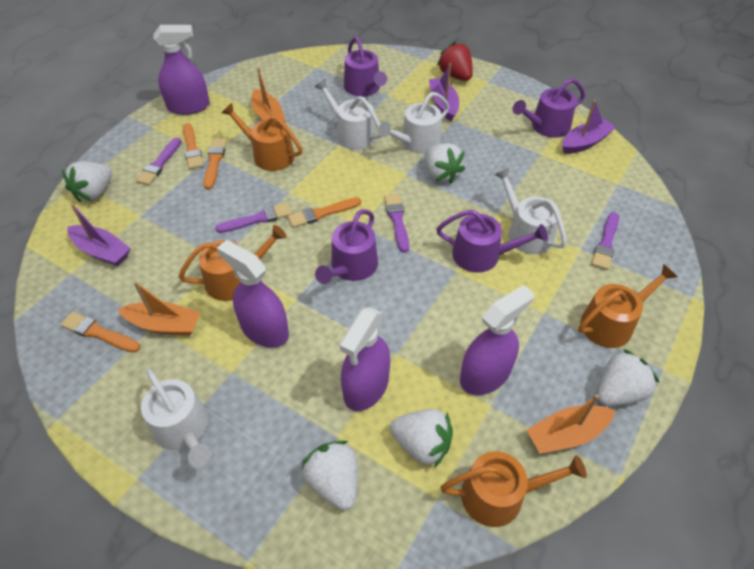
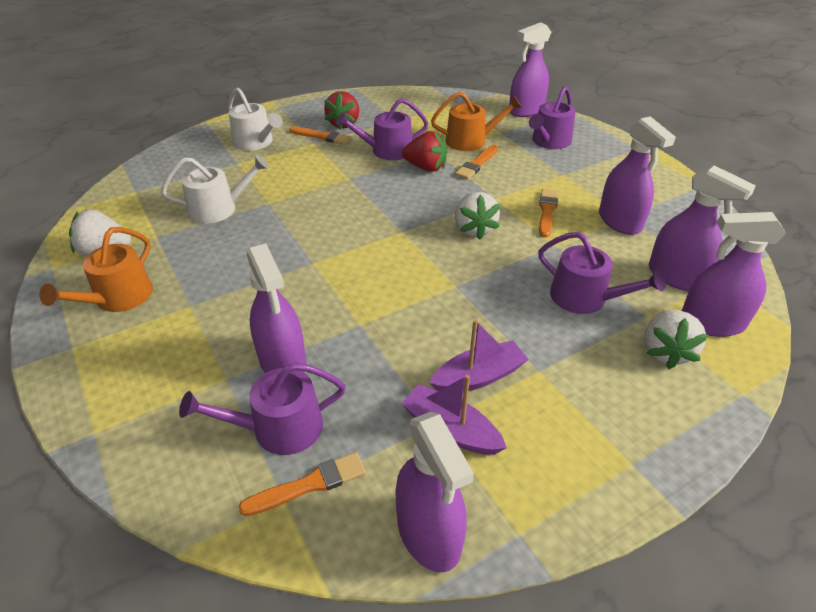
orange boat: 3 -> 0
orange watering can: 4 -> 2
purple boat: 3 -> 2
purple brush: 4 -> 0
purple spray bottle: 4 -> 6
red strawberry: 1 -> 2
white strawberry: 5 -> 3
white watering can: 4 -> 2

